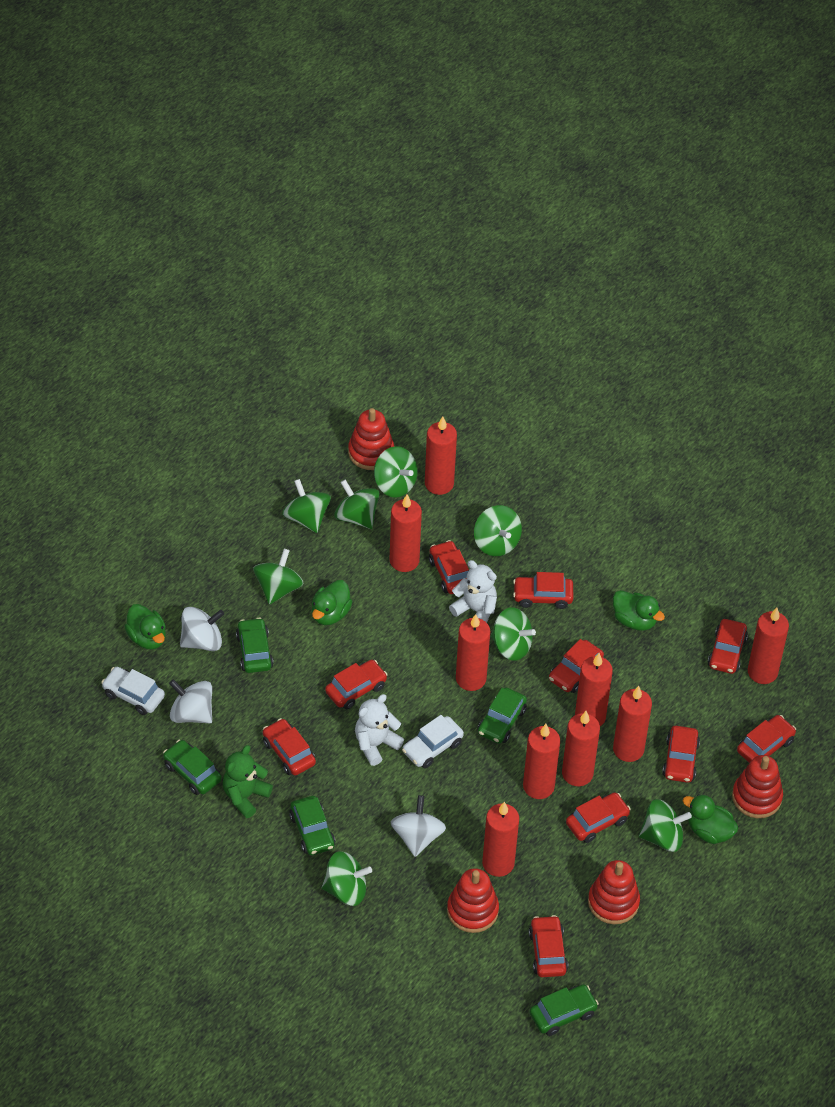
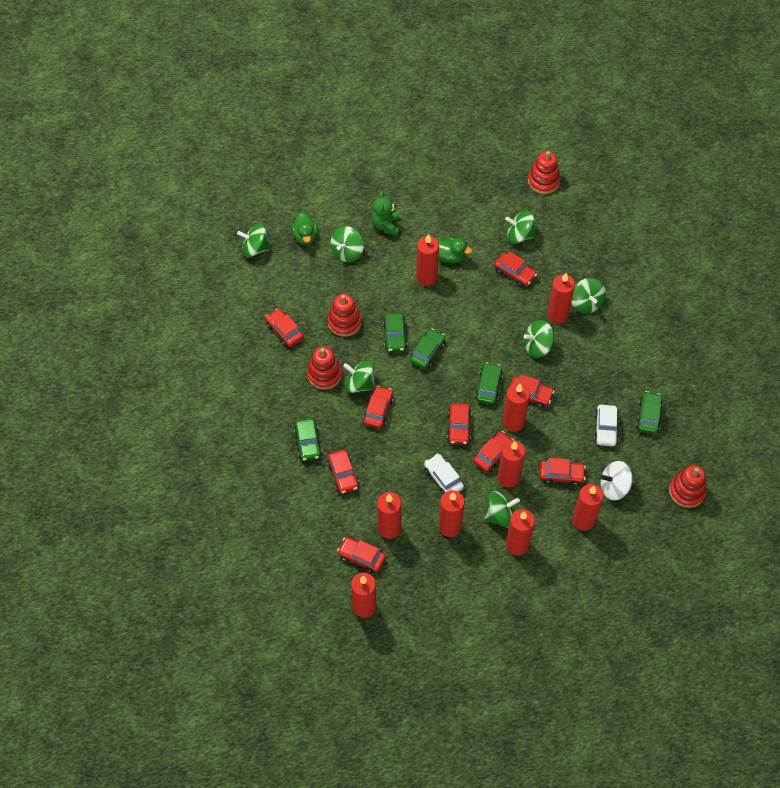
green duck: 4 -> 2
green spinning top: 8 -> 7
red car: 10 -> 9
white spinning top: 3 -> 1
white teddy bear: 2 -> 0

